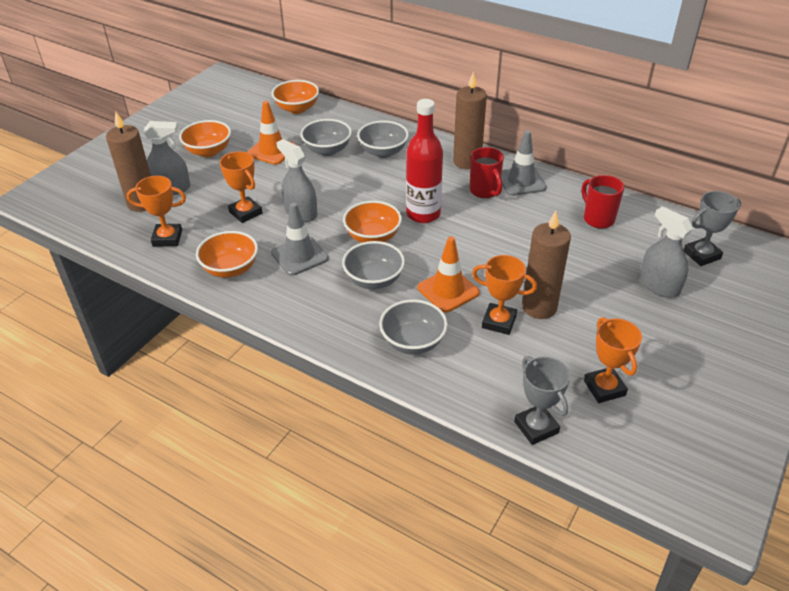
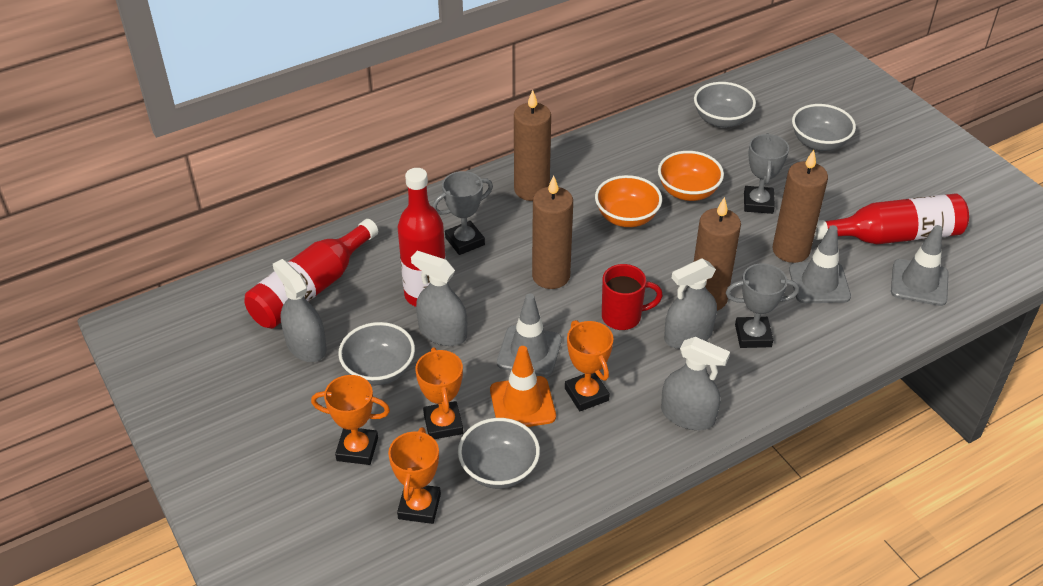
brown candle: 3 -> 4
grey spray bottle: 3 -> 4
grey traffic cone: 2 -> 3
grey trophy: 2 -> 3
orange bowl: 4 -> 2
orange traffic cone: 2 -> 1
red bottle: 1 -> 3
red mug: 2 -> 1

